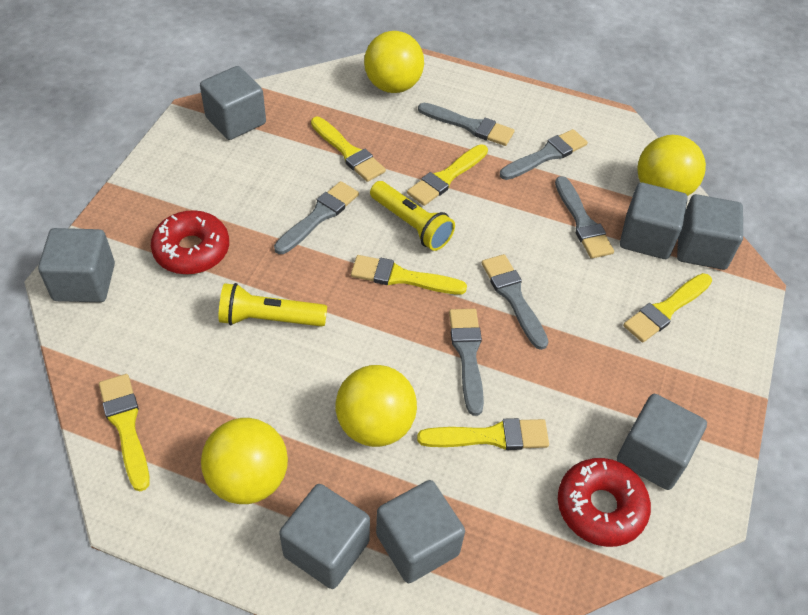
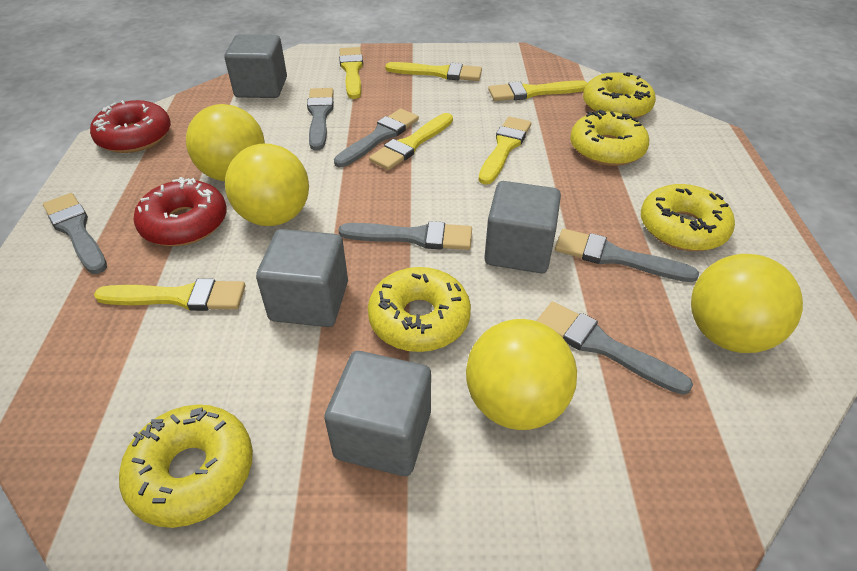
grey cube: 7 -> 4
yellow donut: 0 -> 5
yellow flashlight: 2 -> 0

